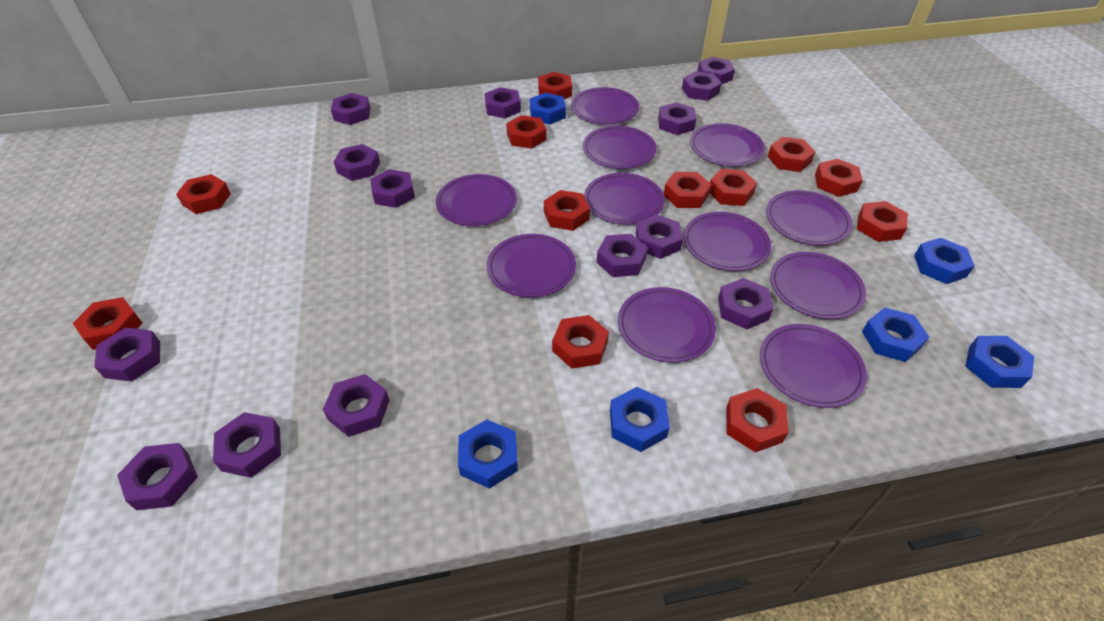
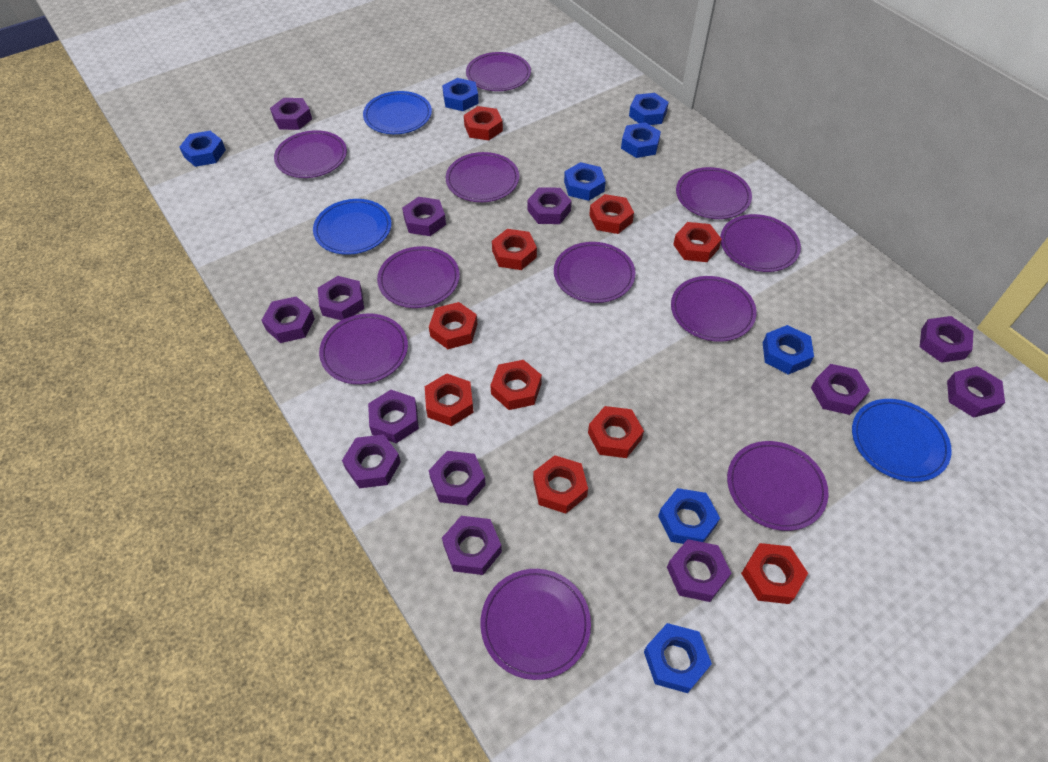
blue nut: 6 -> 8
blue plate: 0 -> 3
purple nut: 14 -> 13
red nut: 12 -> 10

